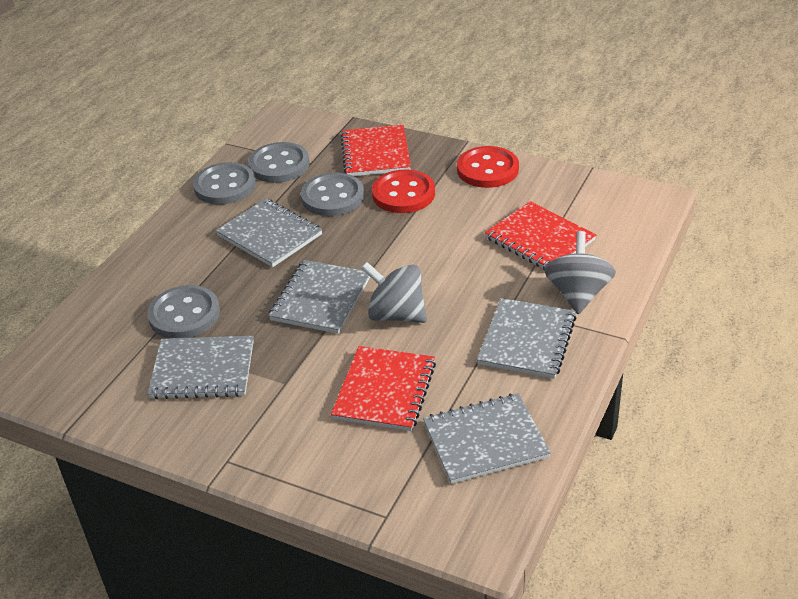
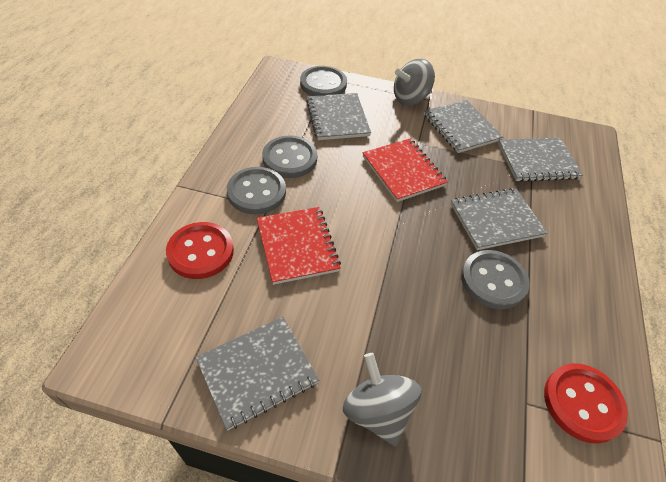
red notebook: 3 -> 2

